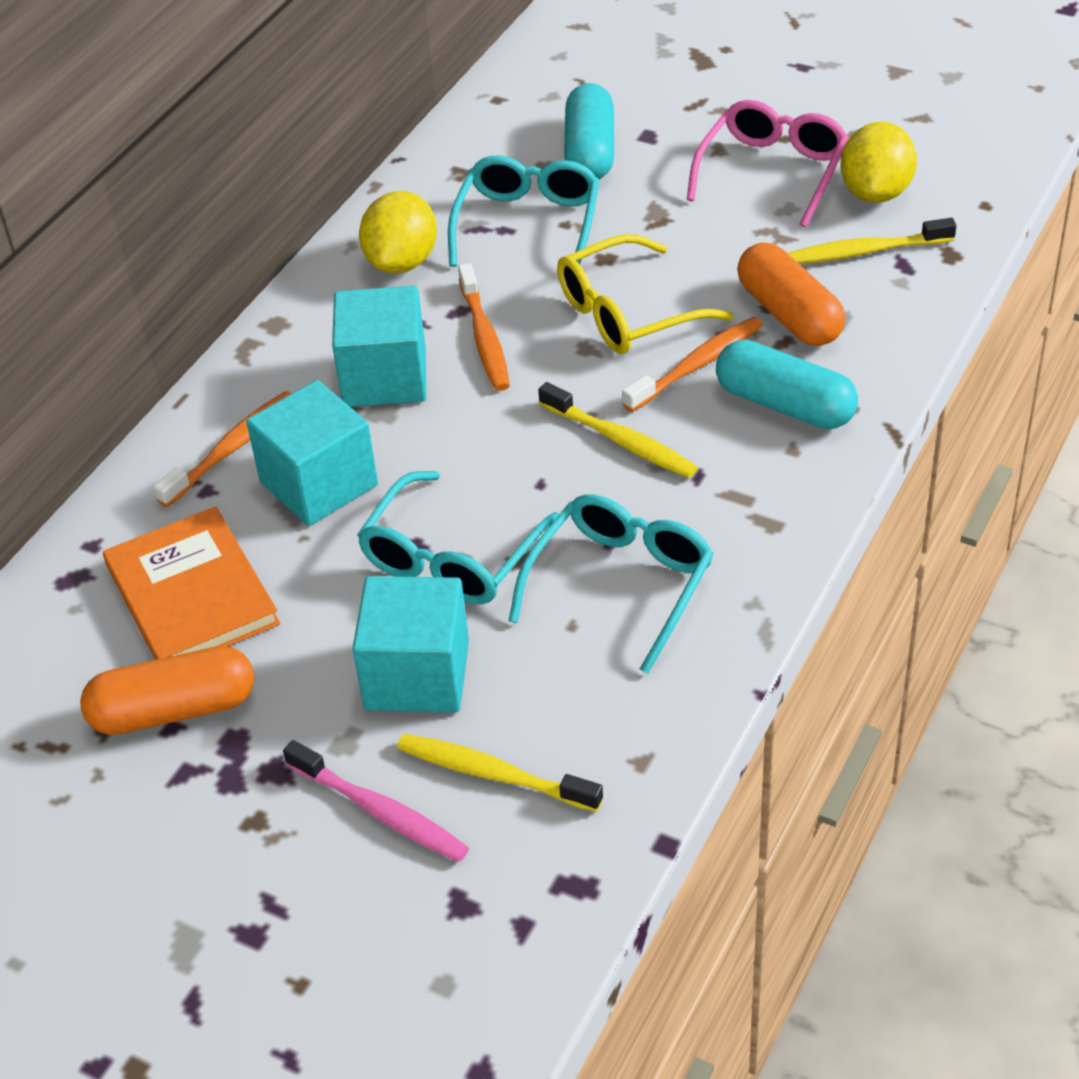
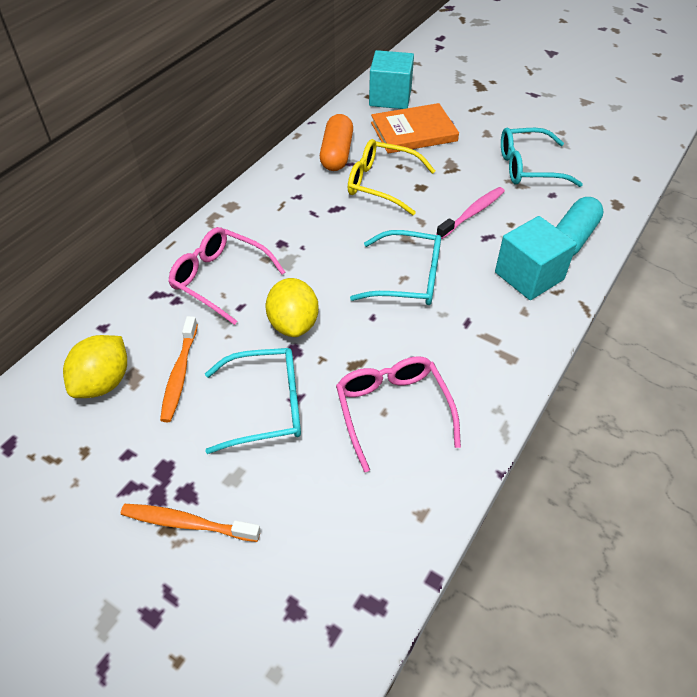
orange capsule: 2 -> 1
orange toothbrush: 3 -> 2
pink glasses: 1 -> 2
turquoise capsule: 2 -> 1
turquoise cube: 3 -> 2
yellow toothbrush: 3 -> 0

